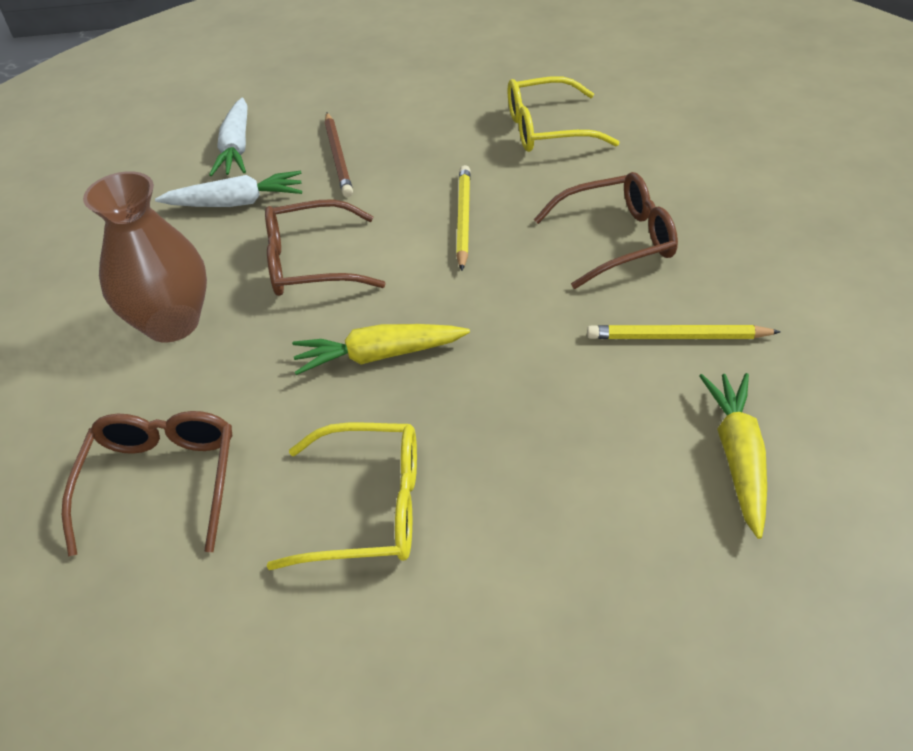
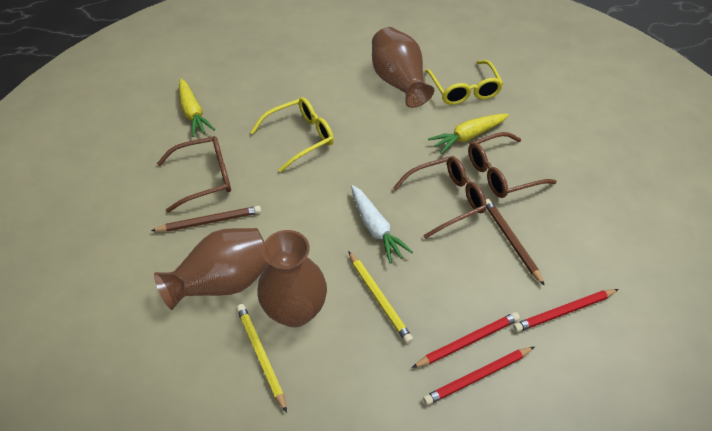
brown pencil: 1 -> 2
brown vase: 1 -> 3
red pencil: 0 -> 3
white carrot: 2 -> 1

